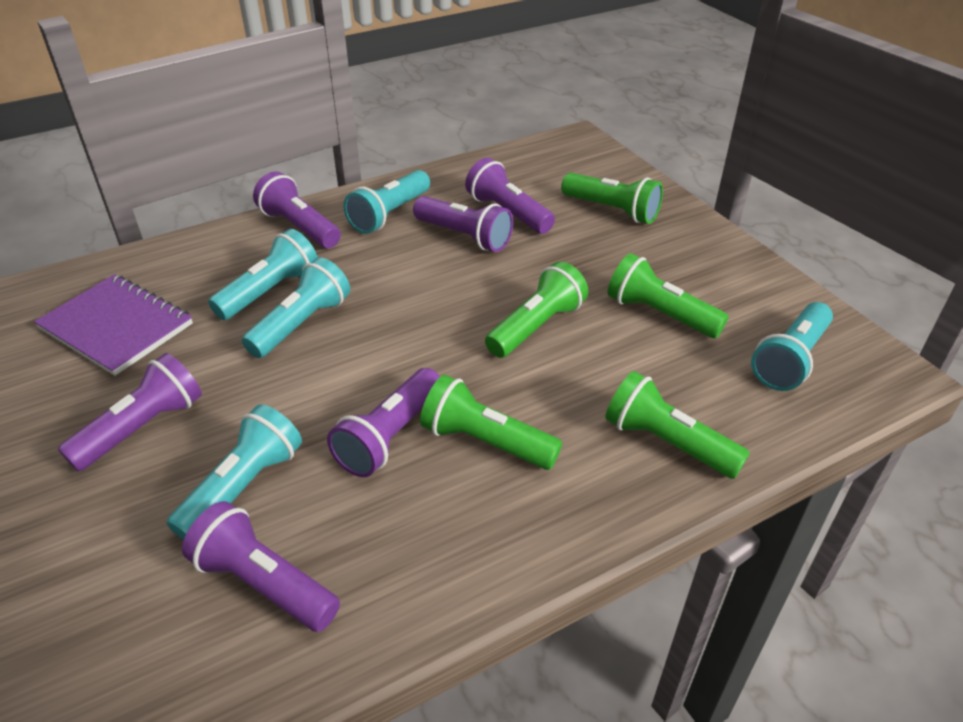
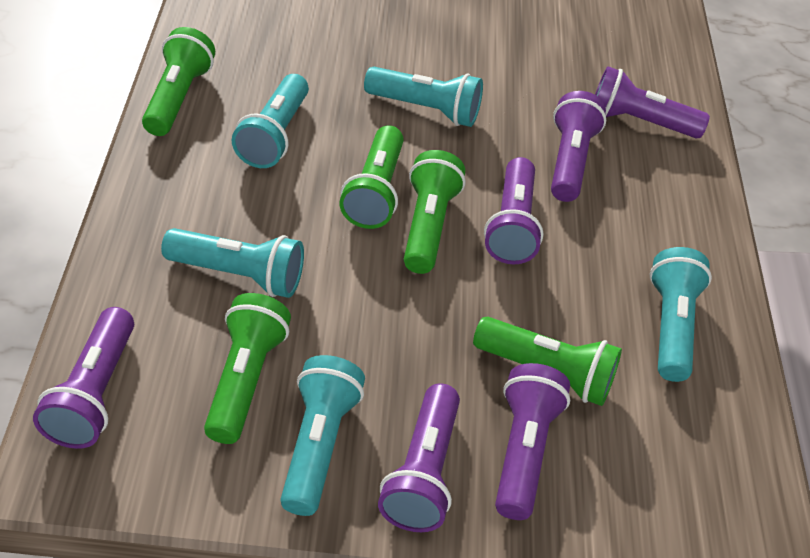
purple notebook: 1 -> 0

